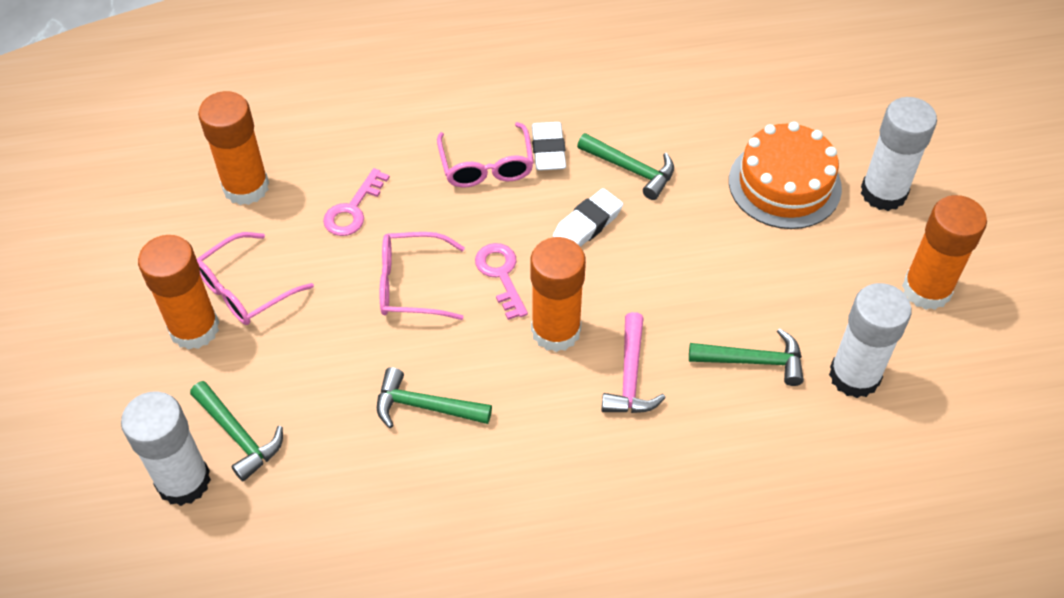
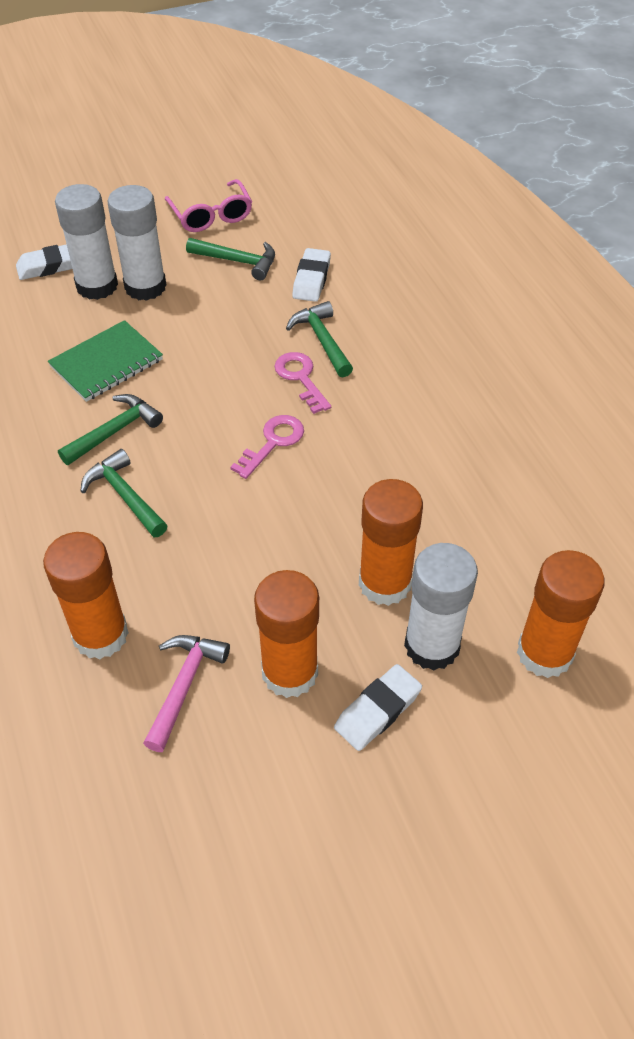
green notebook: 0 -> 1
orange cake: 1 -> 0
pink glasses: 3 -> 1
white eraser: 2 -> 3

